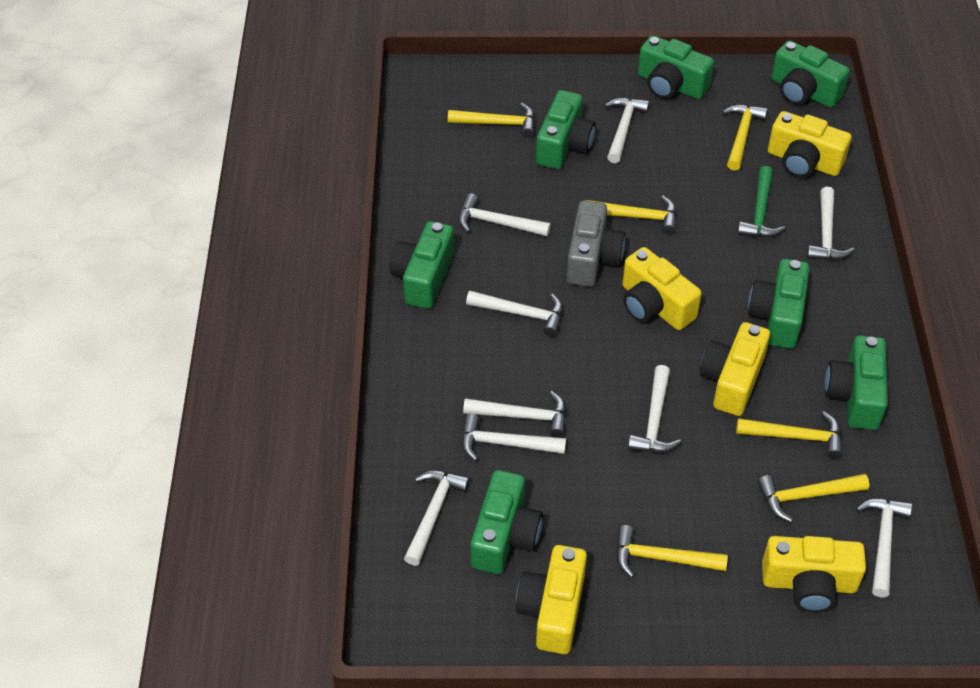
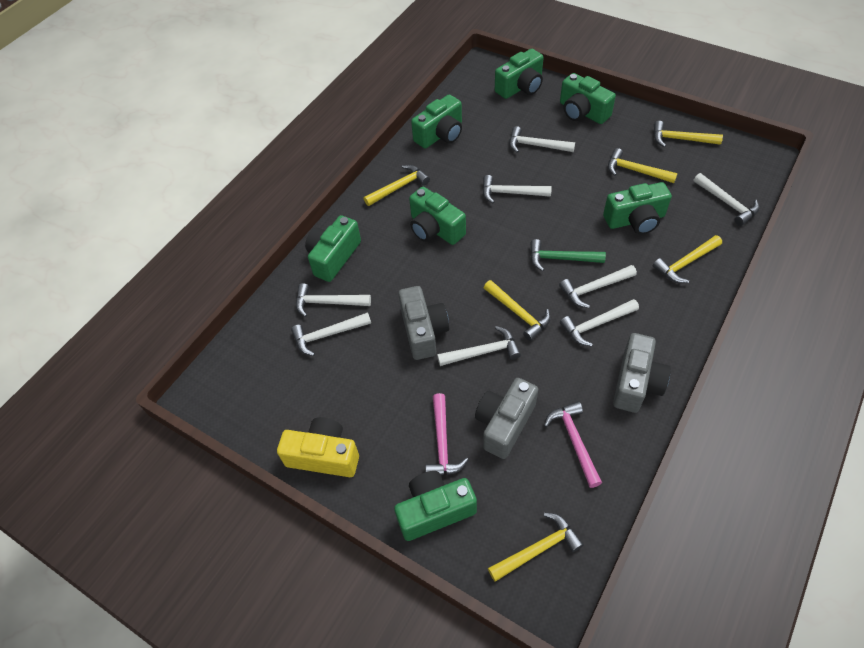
grey camera: 1 -> 3
pink hammer: 0 -> 2
white hammer: 9 -> 8
yellow camera: 5 -> 1

